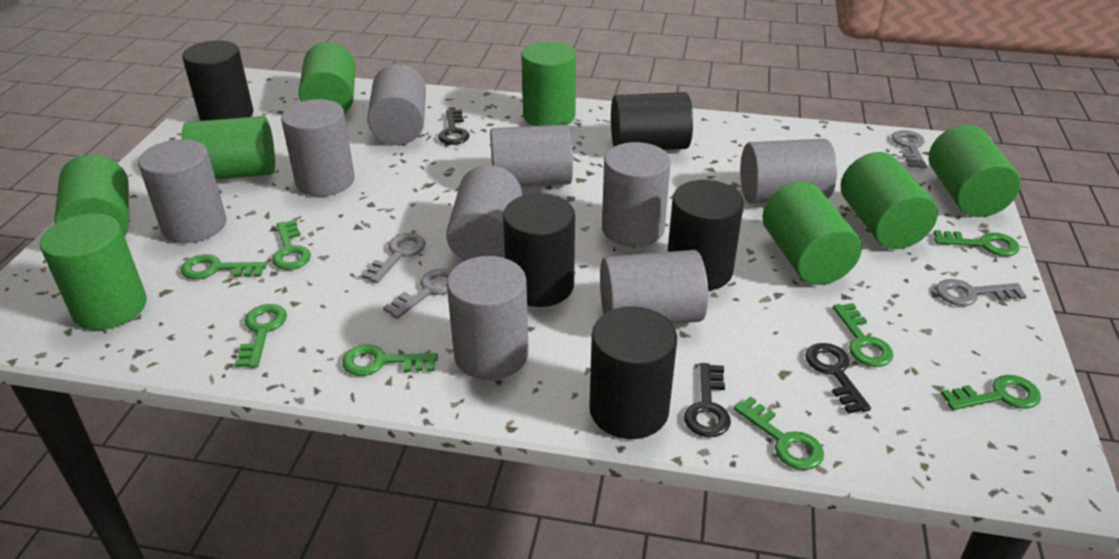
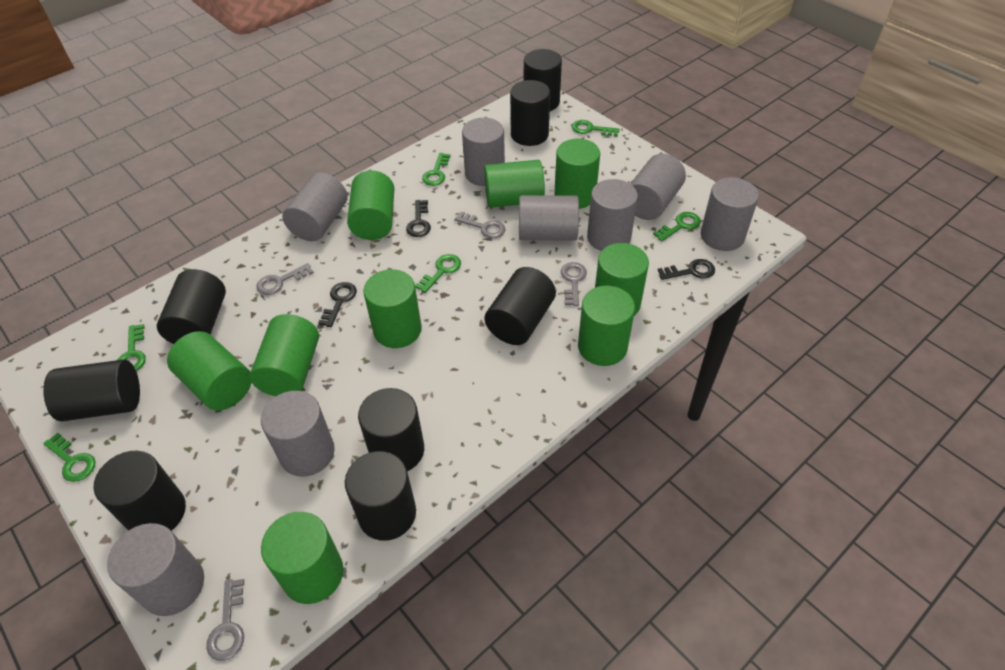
black cylinder: 5 -> 8
green cylinder: 8 -> 9
green key: 8 -> 6
grey cylinder: 9 -> 8

